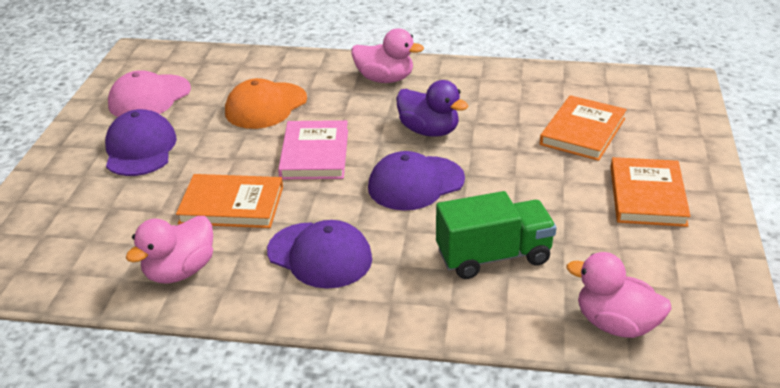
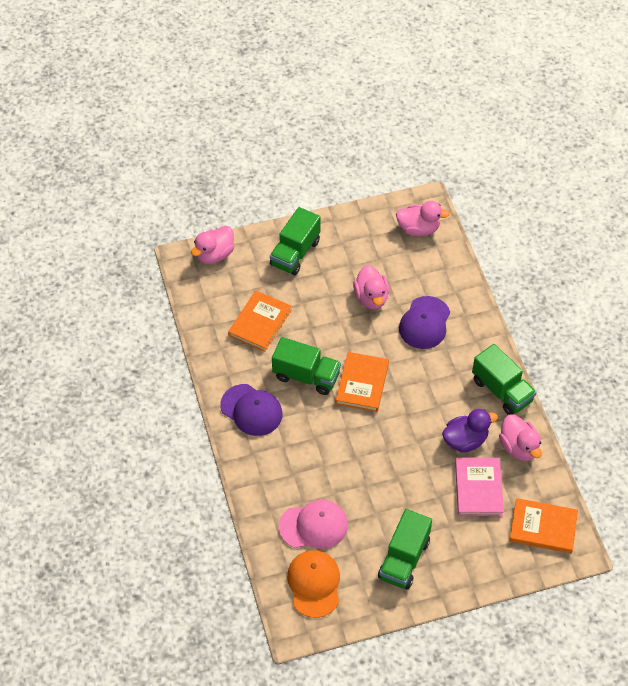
green truck: 1 -> 4
pink duck: 3 -> 4
purple cap: 3 -> 2

